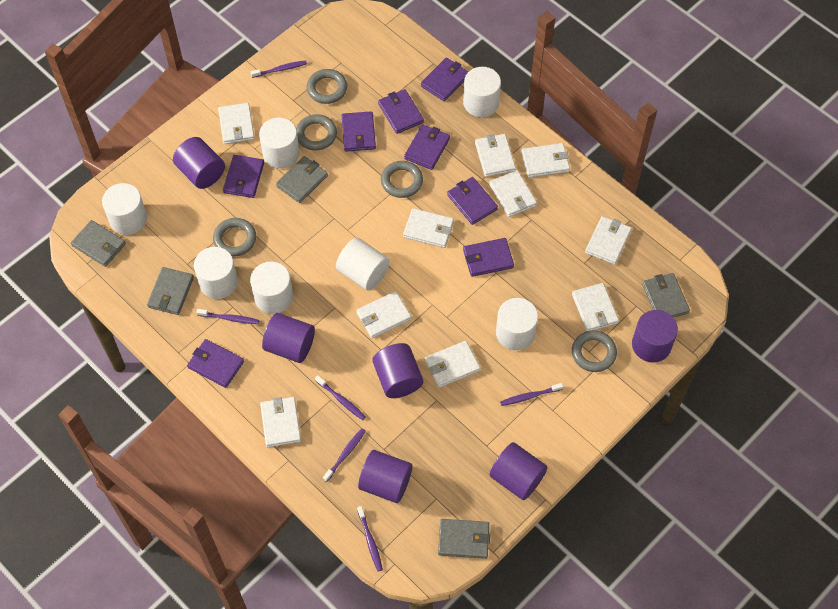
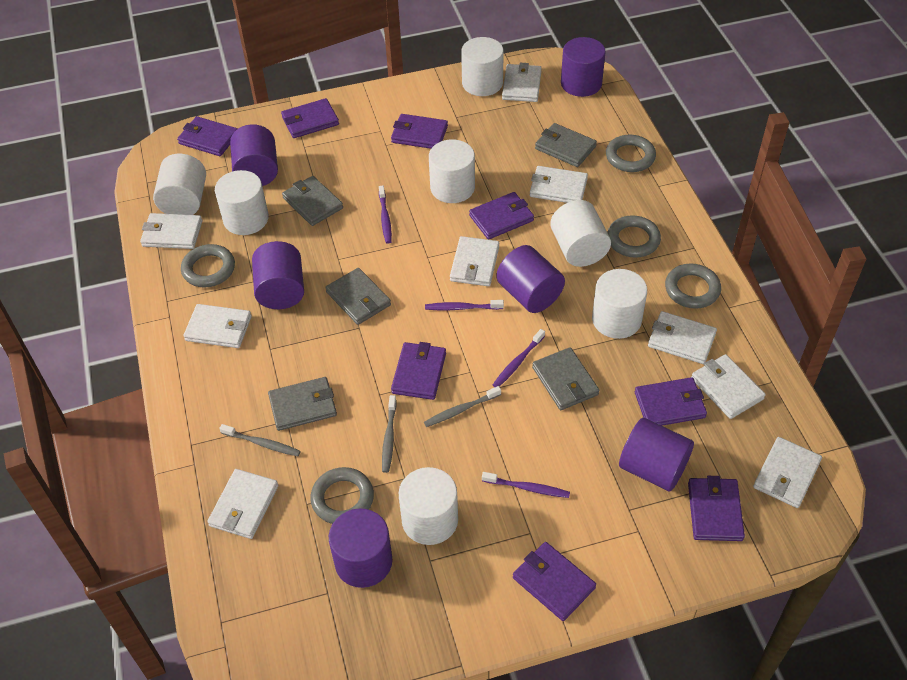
grey toothbrush: 0 -> 3
purple toothbrush: 6 -> 4
white wallet: 10 -> 9

